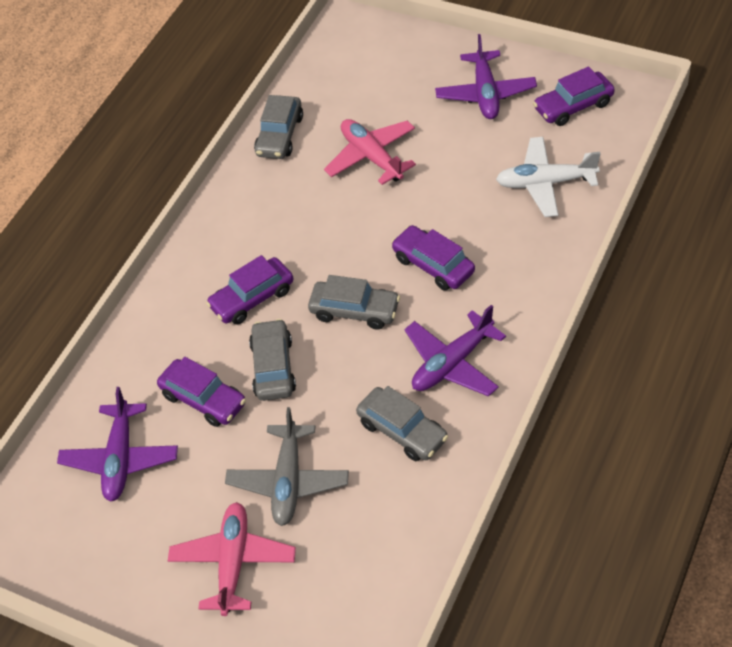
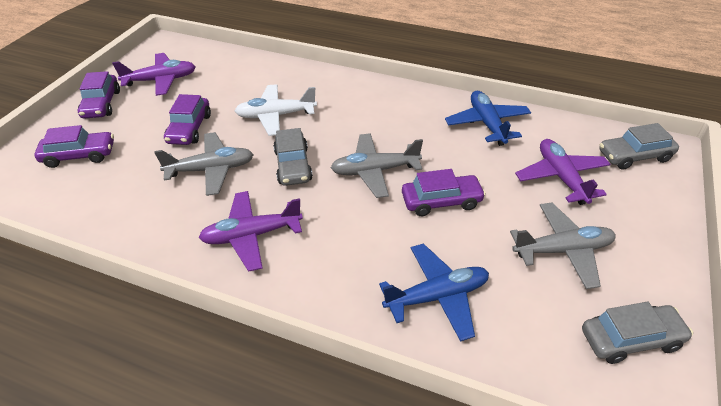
blue plane: 0 -> 2
grey car: 4 -> 3
grey plane: 1 -> 3
pink plane: 2 -> 0

